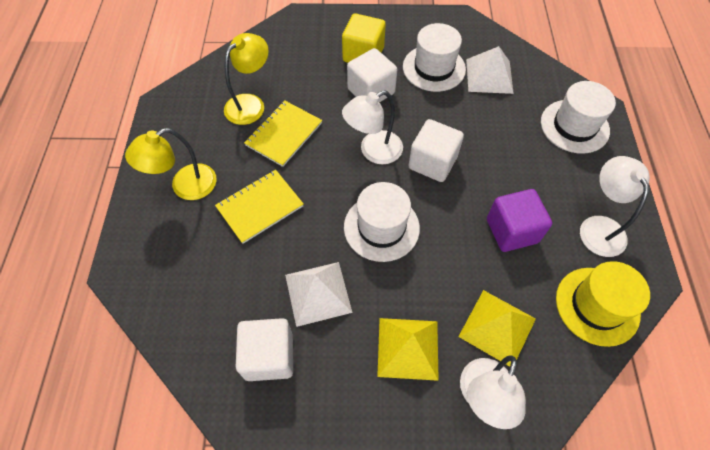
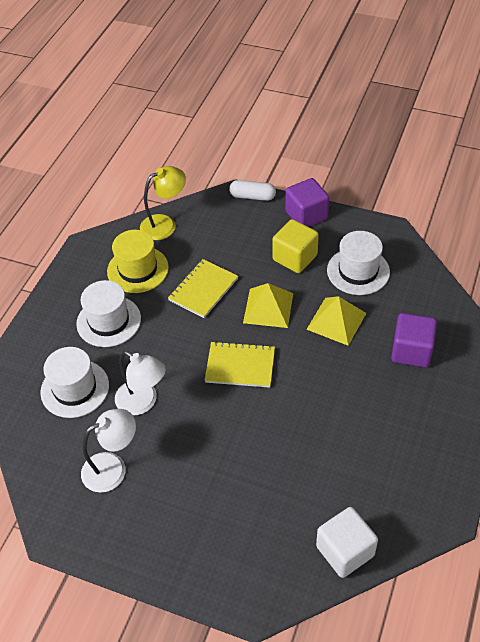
purple cube: 1 -> 2
white capsule: 0 -> 1
white cube: 3 -> 1
white lamp: 3 -> 2
white pyramid: 2 -> 0
yellow lamp: 2 -> 1

